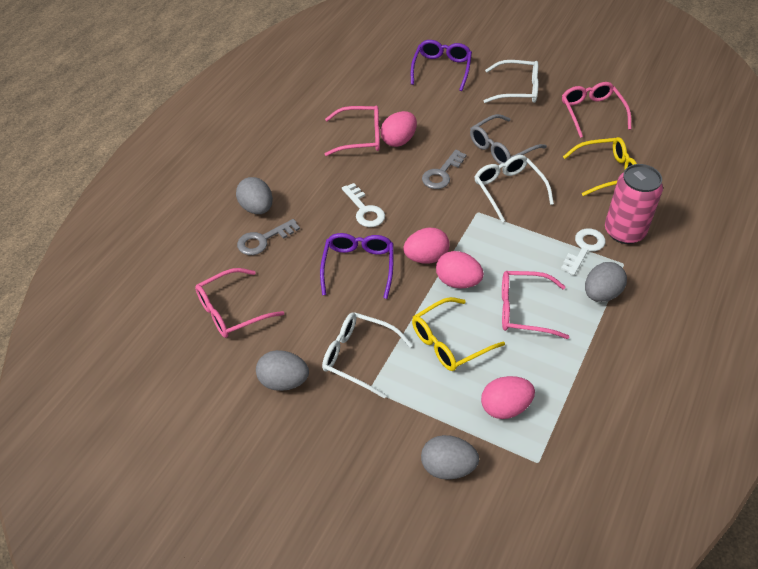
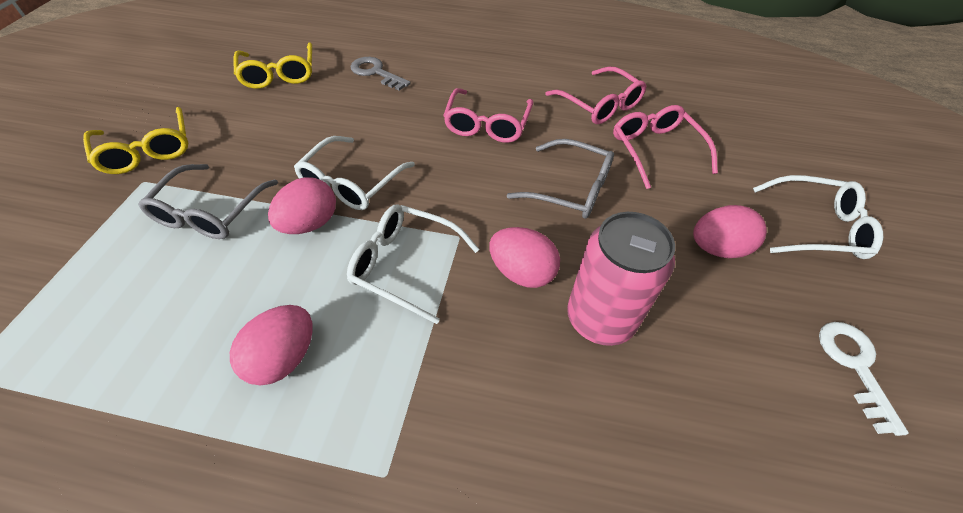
grey egg: 4 -> 0
grey glasses: 1 -> 2
grey key: 2 -> 1
pink glasses: 4 -> 3
purple glasses: 2 -> 0
white key: 2 -> 1

